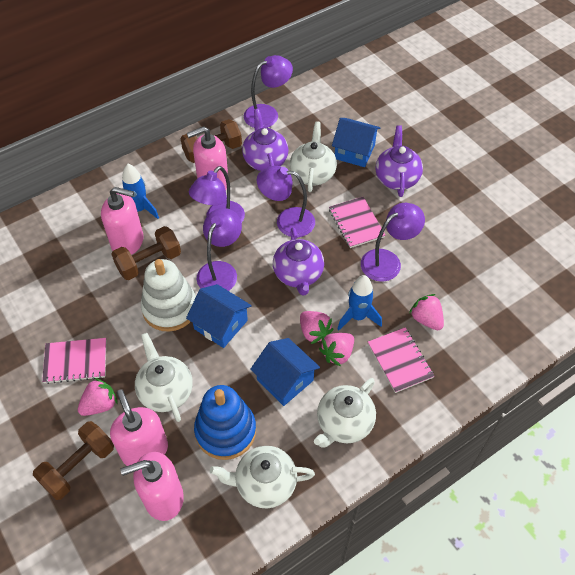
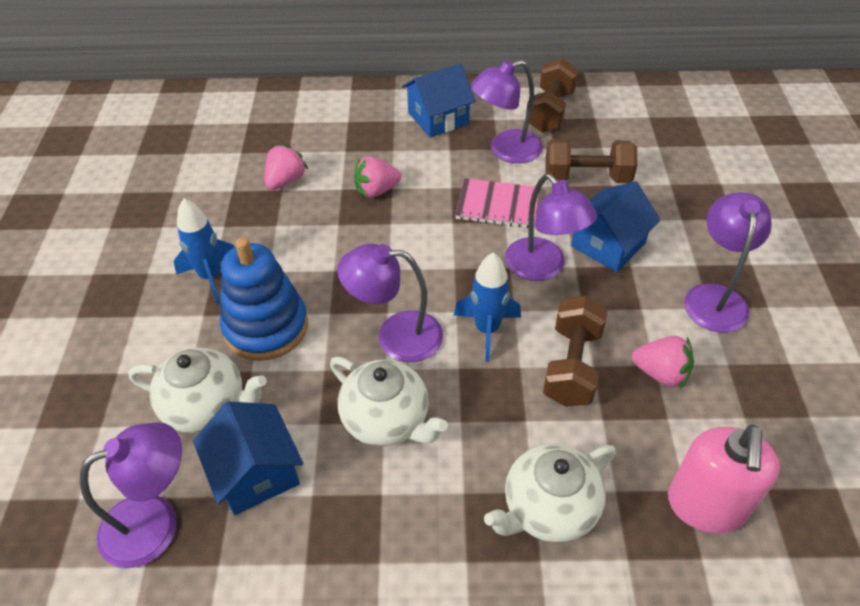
pink notebook: 3 -> 1
pink soap dispenser: 4 -> 1
pink strawberry: 4 -> 3
purple teapot: 3 -> 0
white stacking toy: 1 -> 0
white teapot: 4 -> 3

